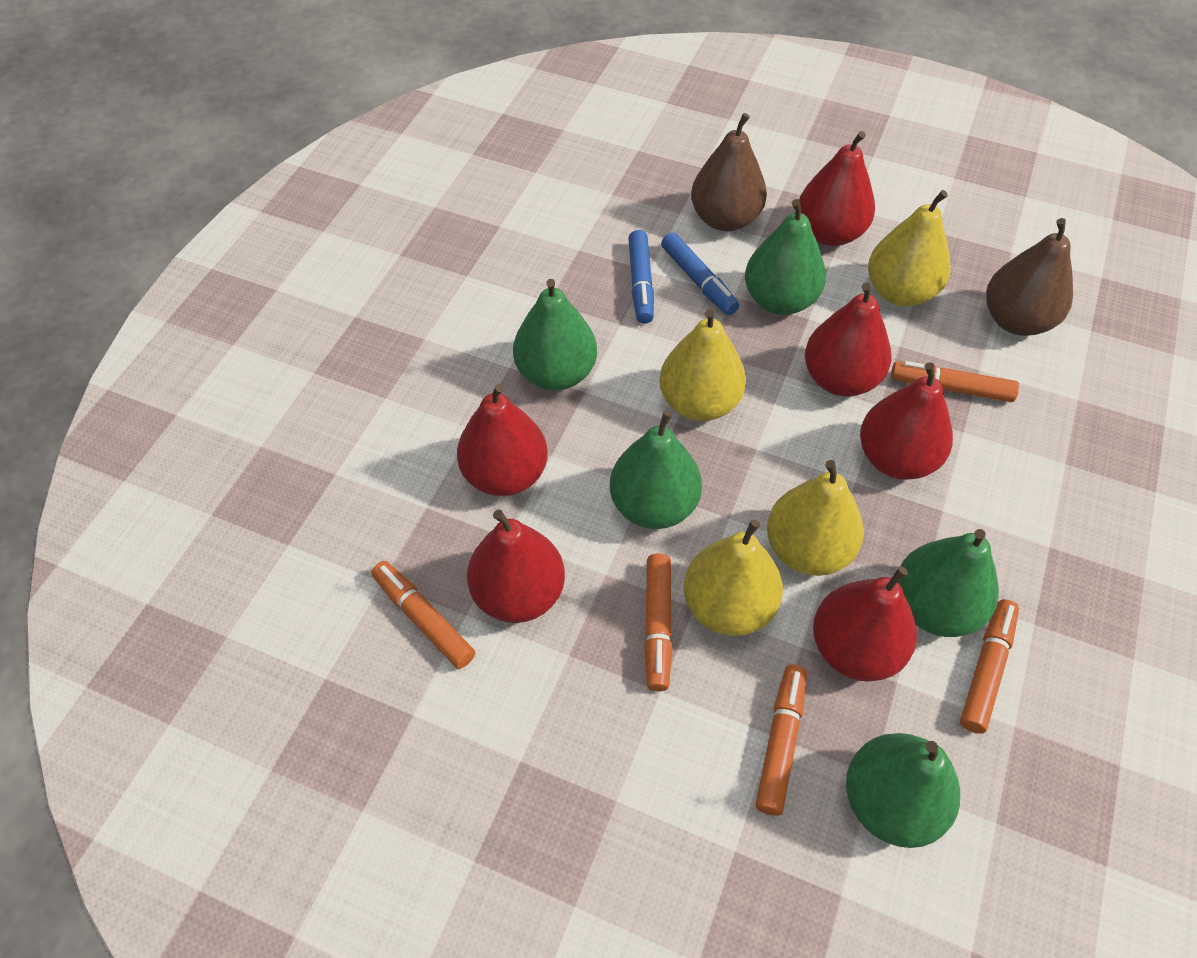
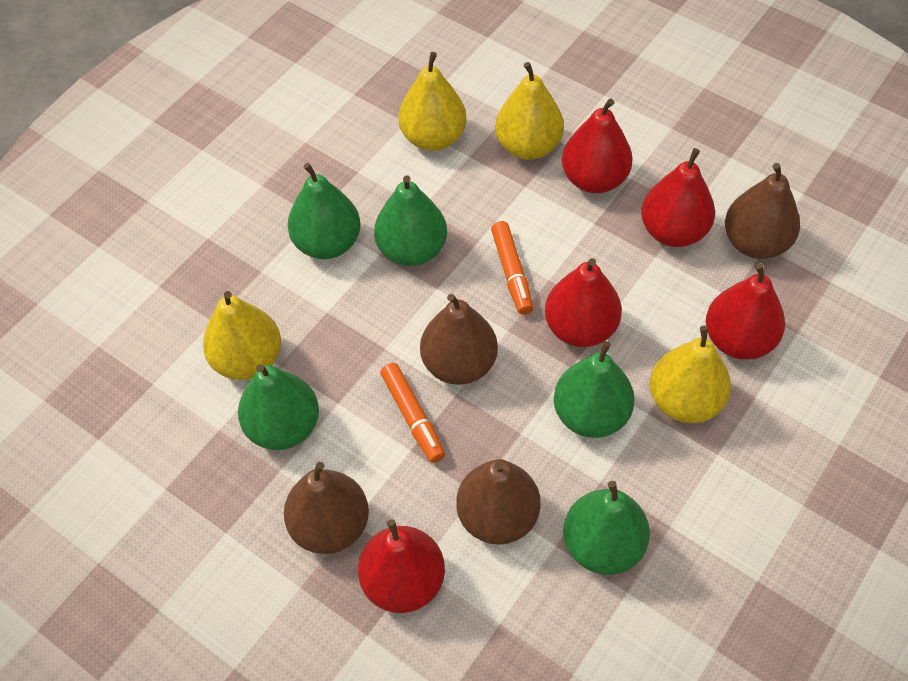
blue marker: 2 -> 0
brown pear: 2 -> 4
orange marker: 5 -> 2
red pear: 6 -> 5

